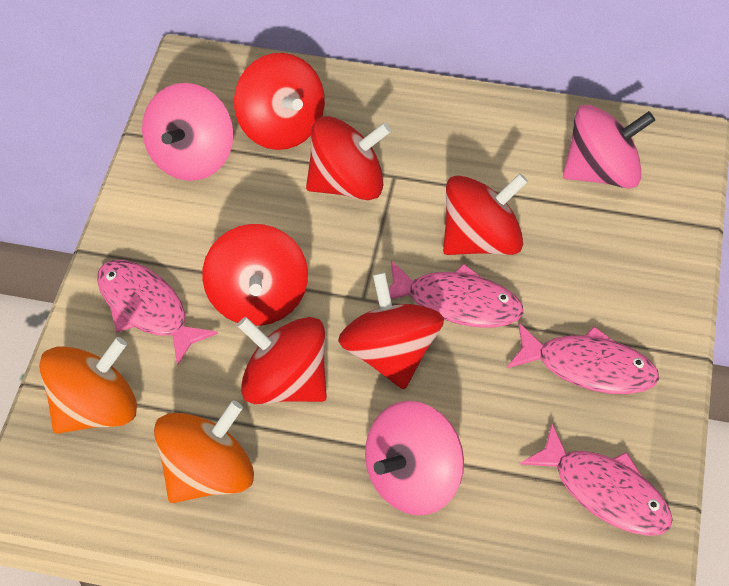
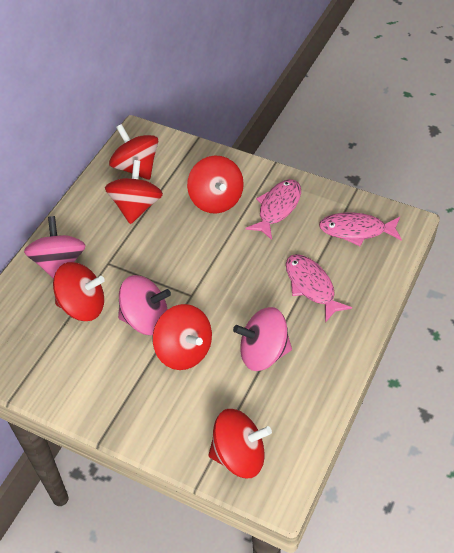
orange spinning top: 2 -> 0
pink fish: 4 -> 3

